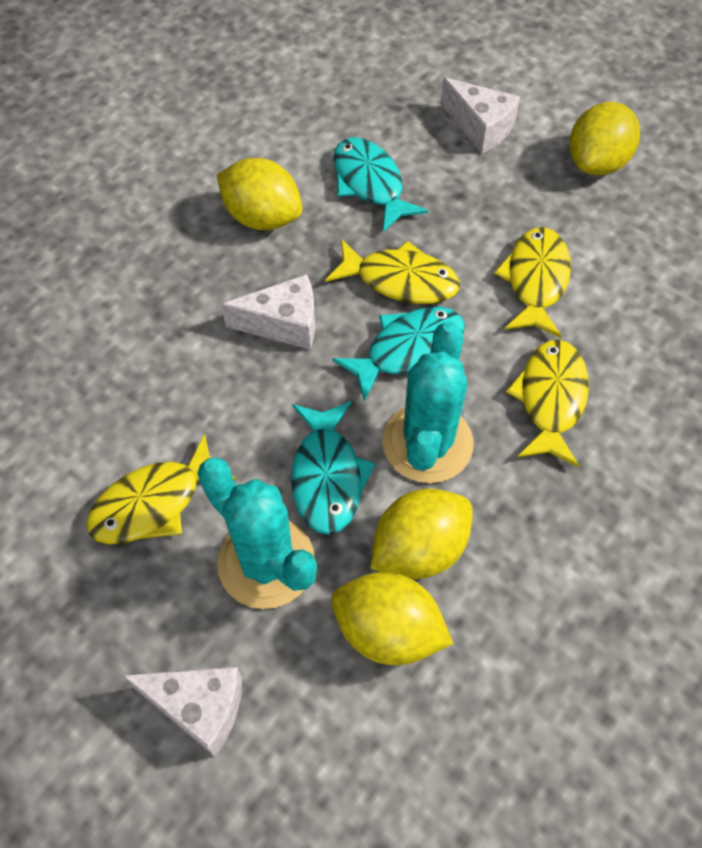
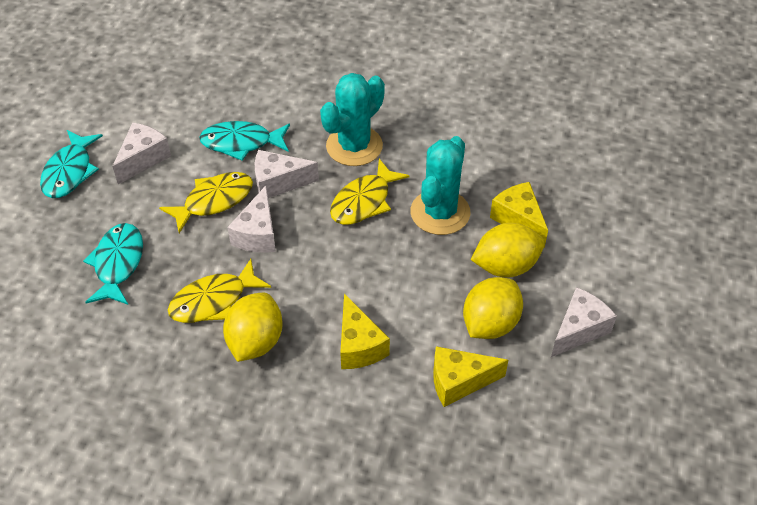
white cheese: 3 -> 4
yellow cheese: 0 -> 3
yellow fish: 4 -> 3
yellow lemon: 4 -> 3

